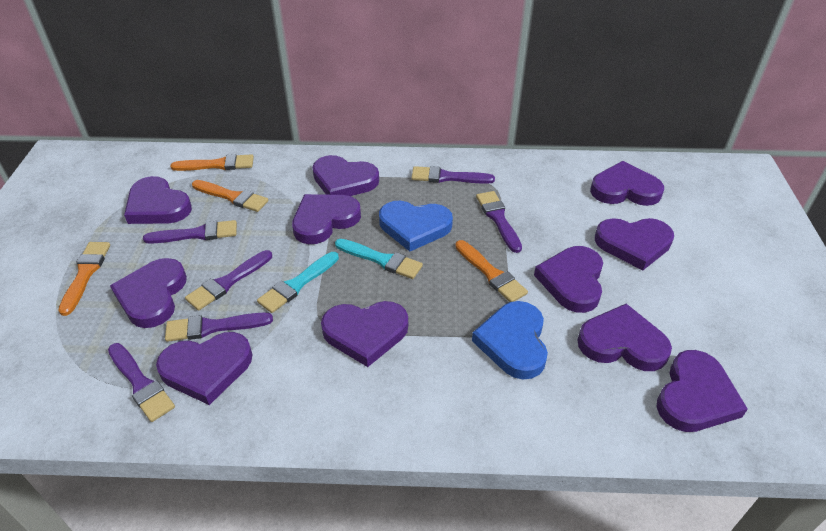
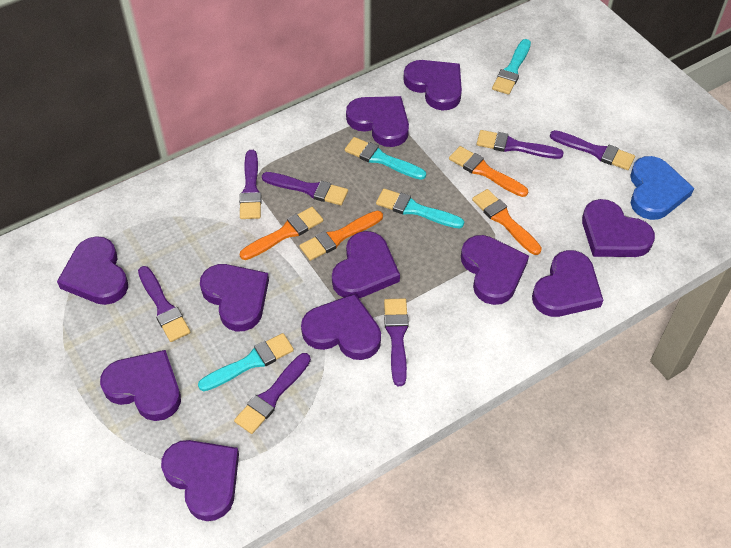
blue heart: 2 -> 1
purple brush: 6 -> 7
turquoise brush: 2 -> 4

